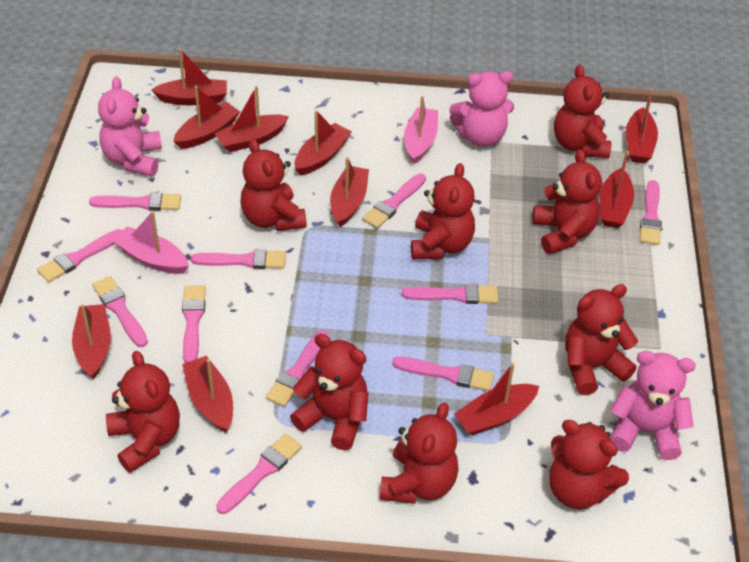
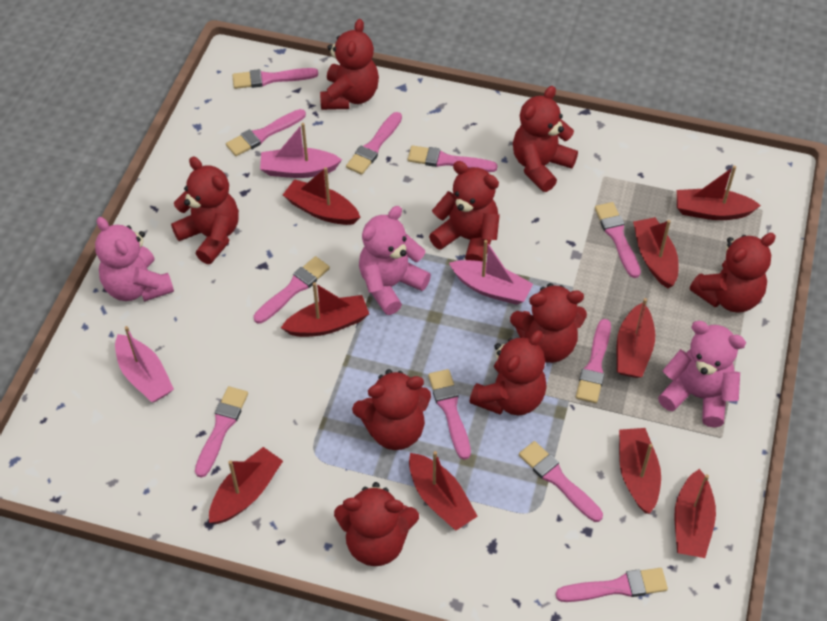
pink boat: 2 -> 3
red boat: 10 -> 9

